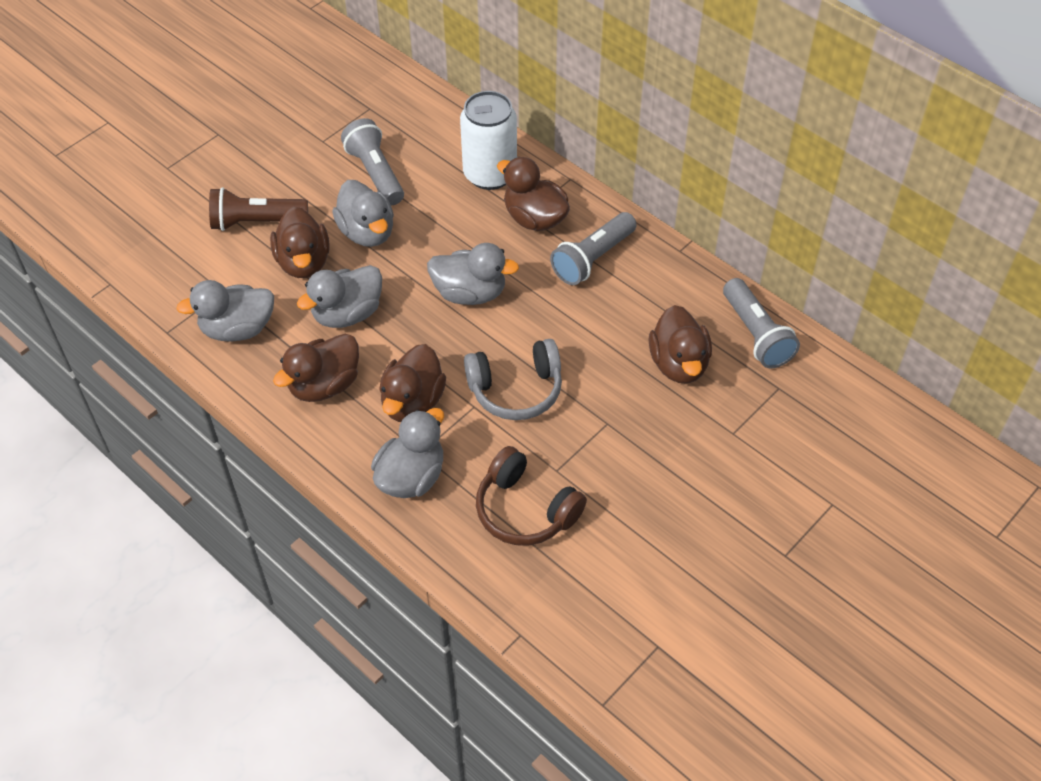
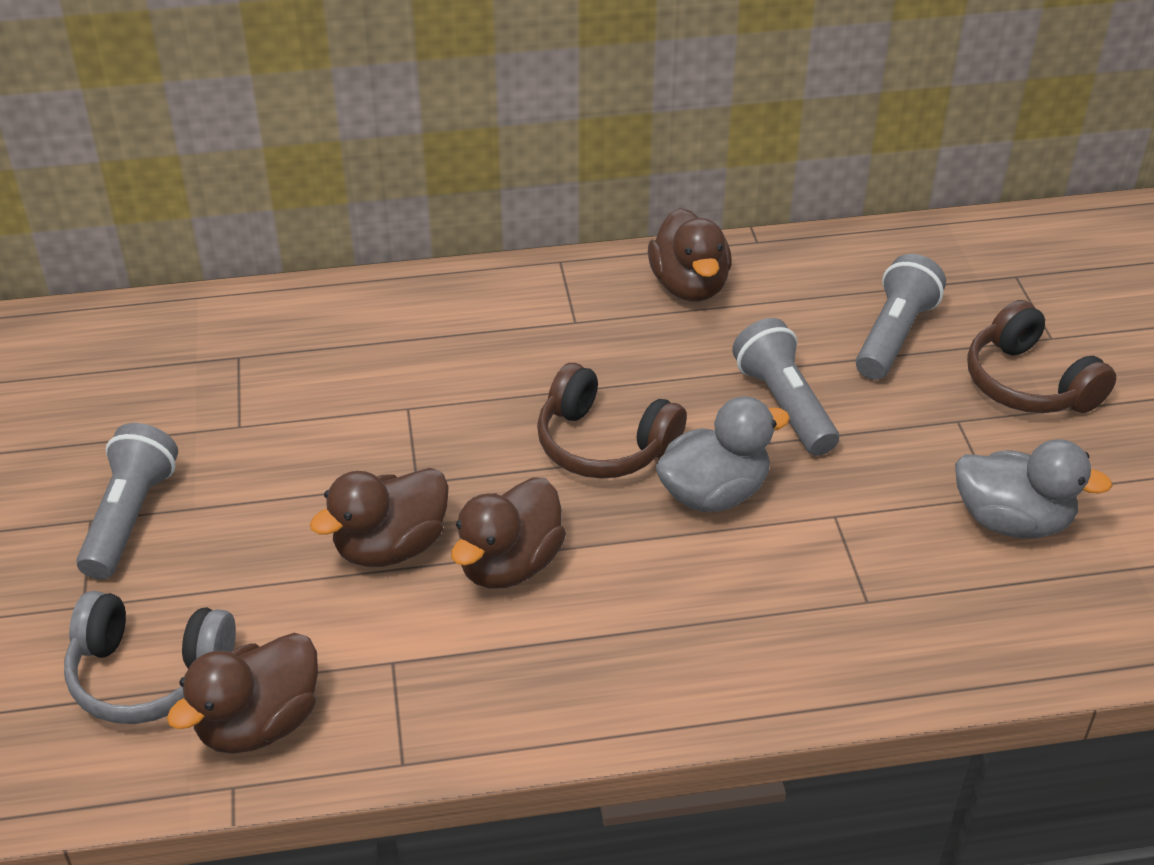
brown duck: 5 -> 4
brown flashlight: 1 -> 0
brown headphones: 1 -> 2
grey duck: 5 -> 2
white can: 1 -> 0

